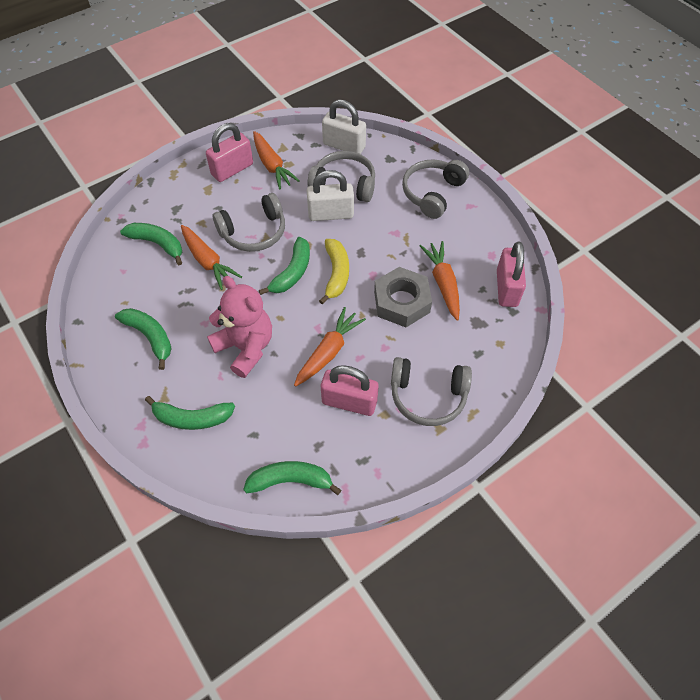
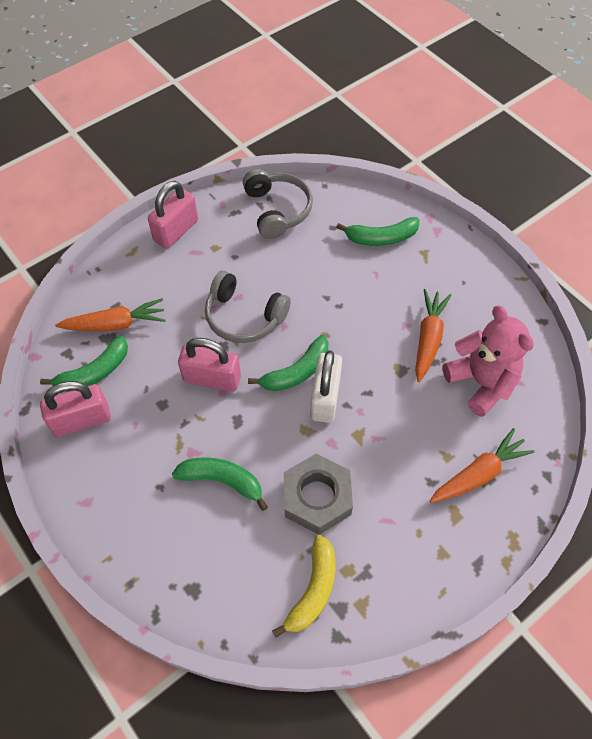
green banana: 5 -> 4
grey headphones: 4 -> 2
orange carrot: 4 -> 3
white padlock: 2 -> 1

